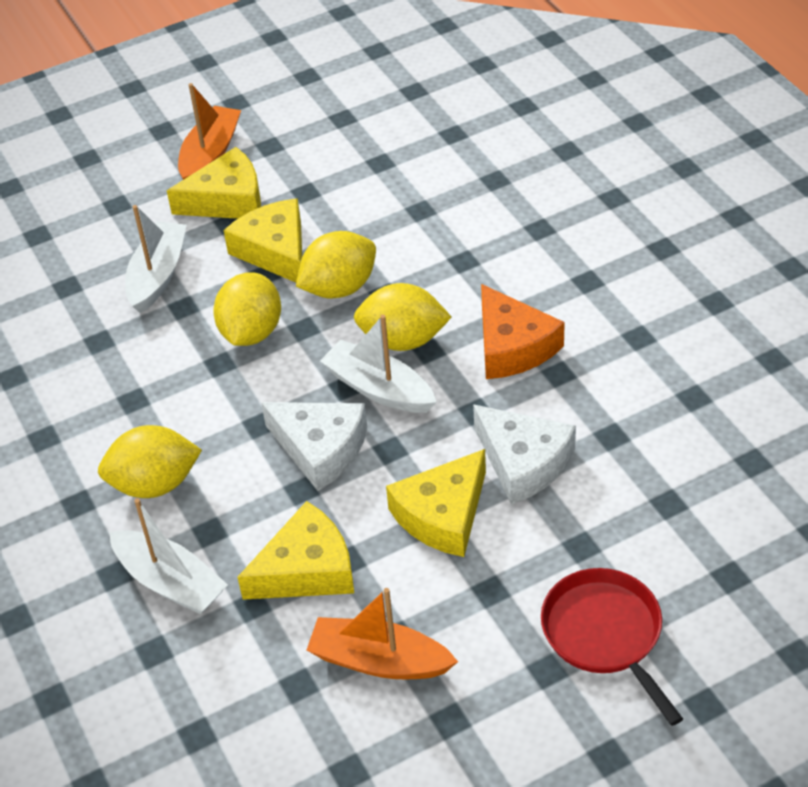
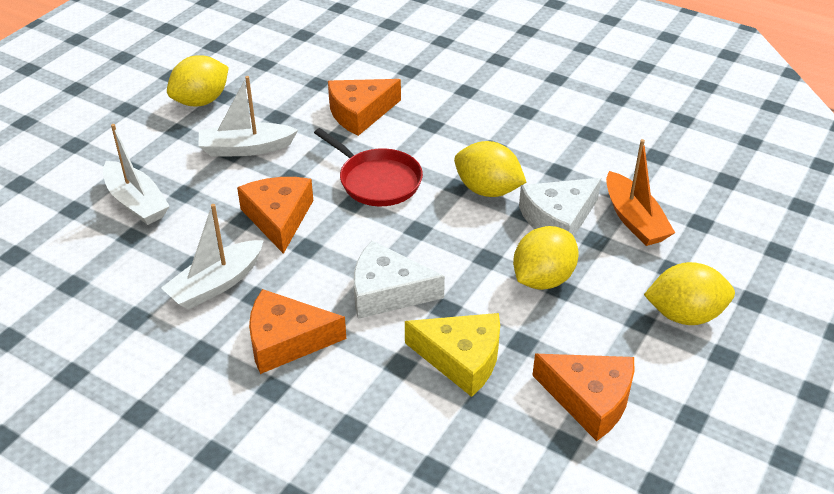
orange boat: 2 -> 1
orange cheese: 1 -> 4
yellow cheese: 4 -> 1

